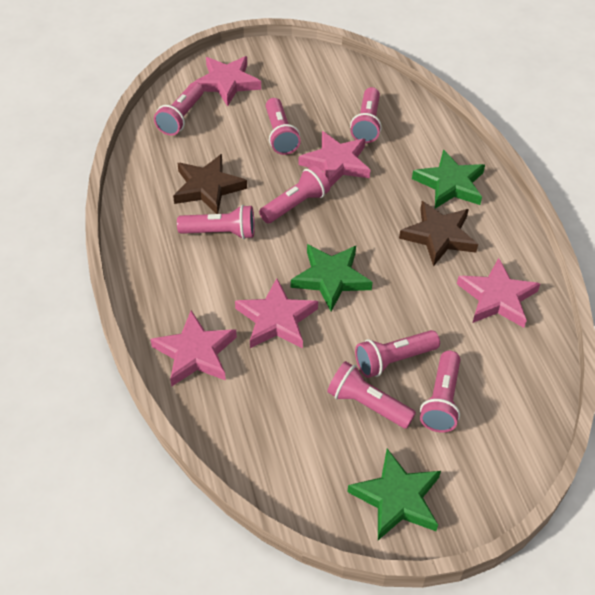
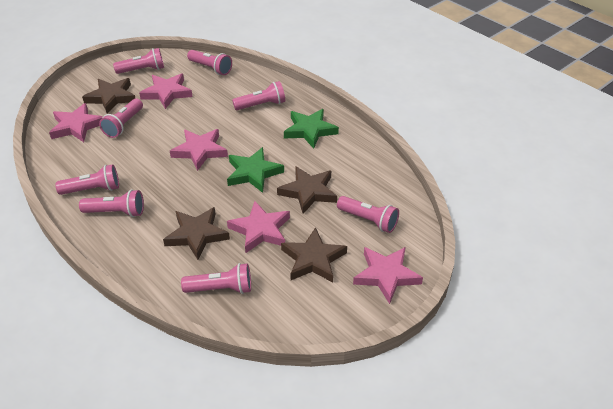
brown star: 2 -> 4
green star: 3 -> 2

